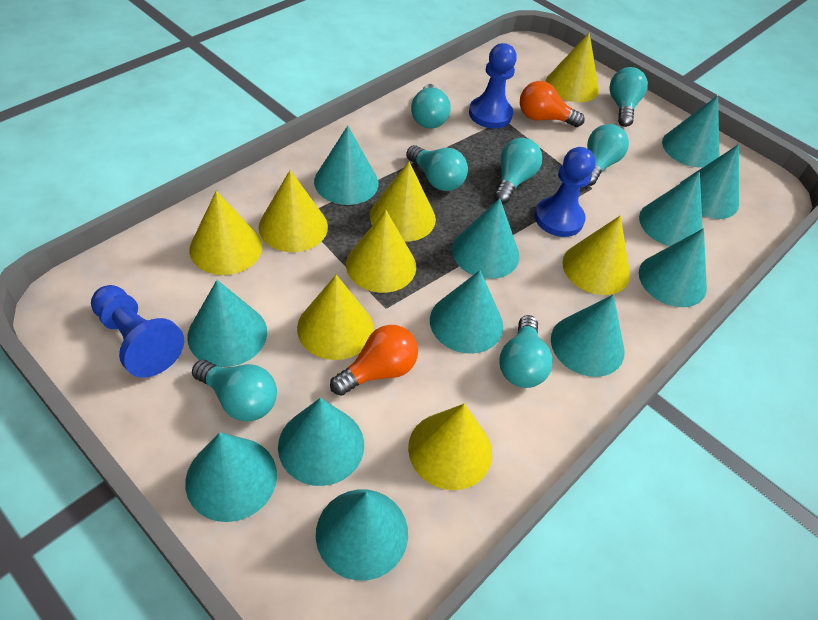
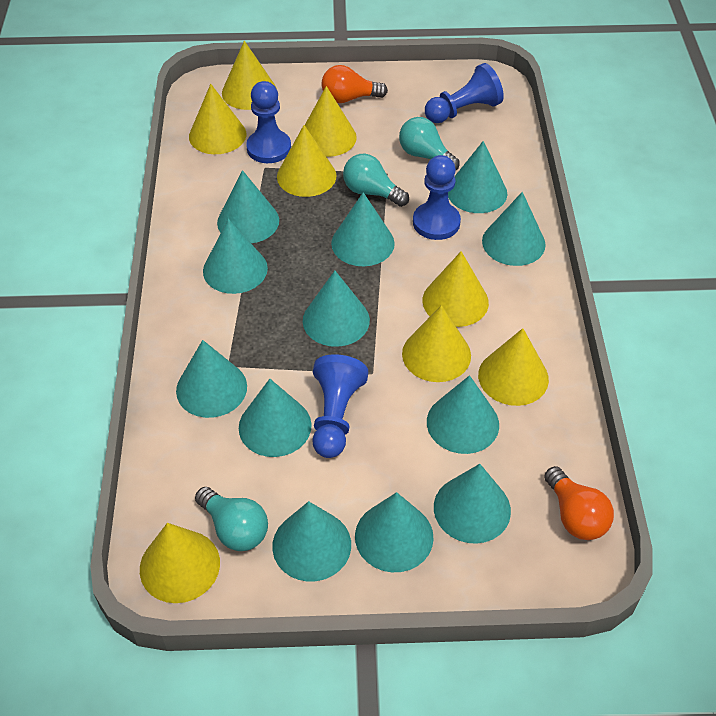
blue pawn: 3 -> 4
turquoise light bulb: 7 -> 3

